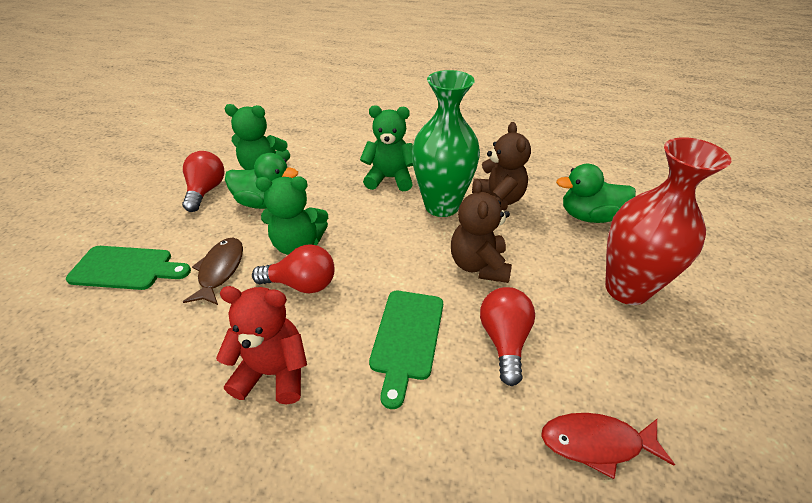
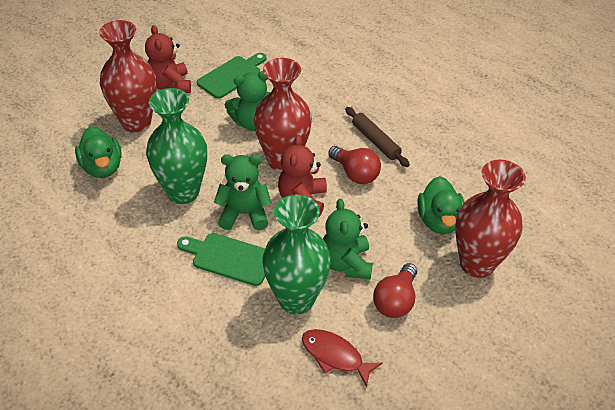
brown fish: 1 -> 0
brown rolling pin: 0 -> 1
brown teddy bear: 2 -> 0
green vase: 1 -> 2
red light bulb: 3 -> 2
red teddy bear: 1 -> 2
red vase: 1 -> 3

